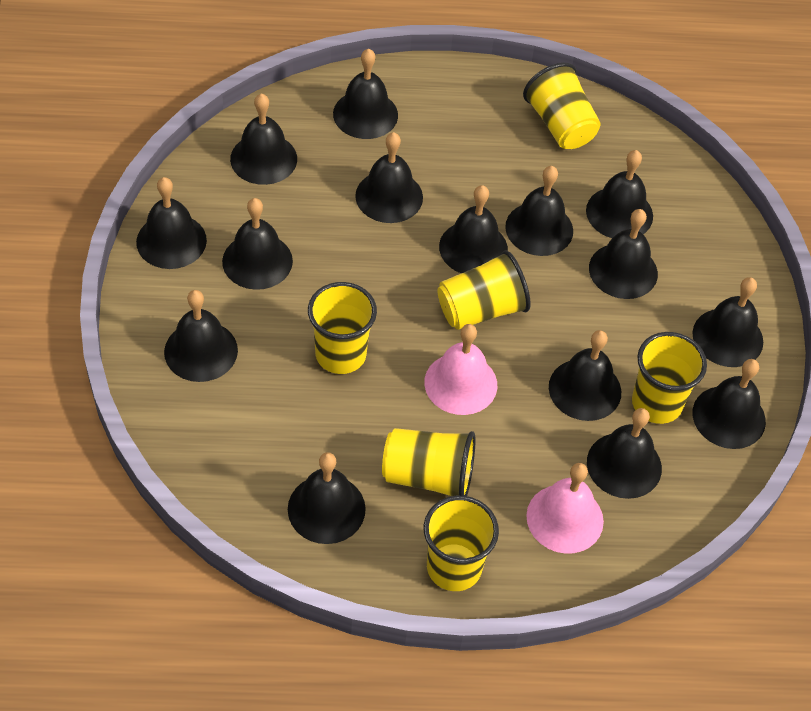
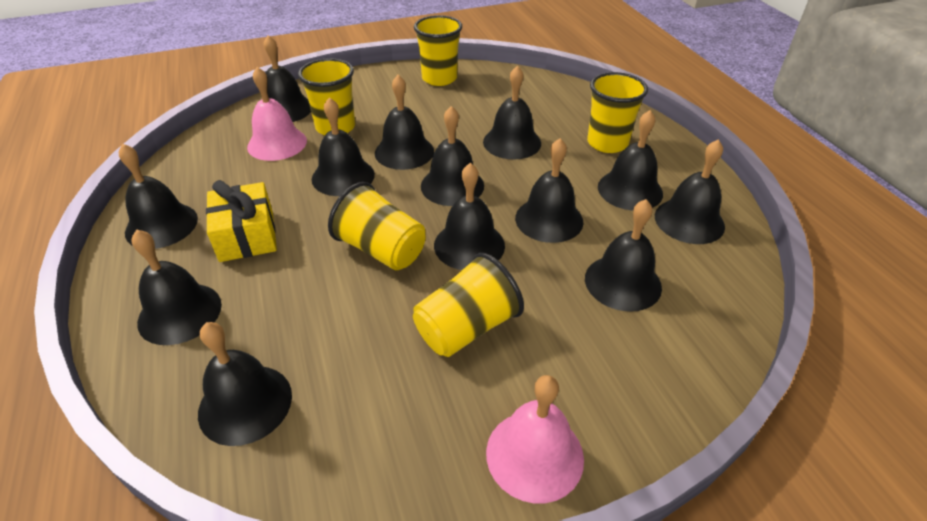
black bell: 15 -> 13
yellow cup: 6 -> 5
yellow gift: 0 -> 1

